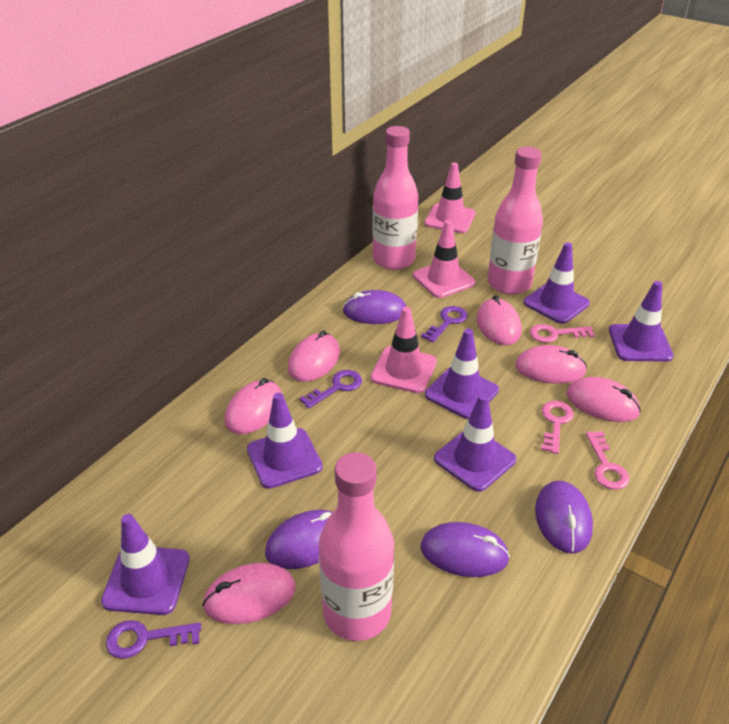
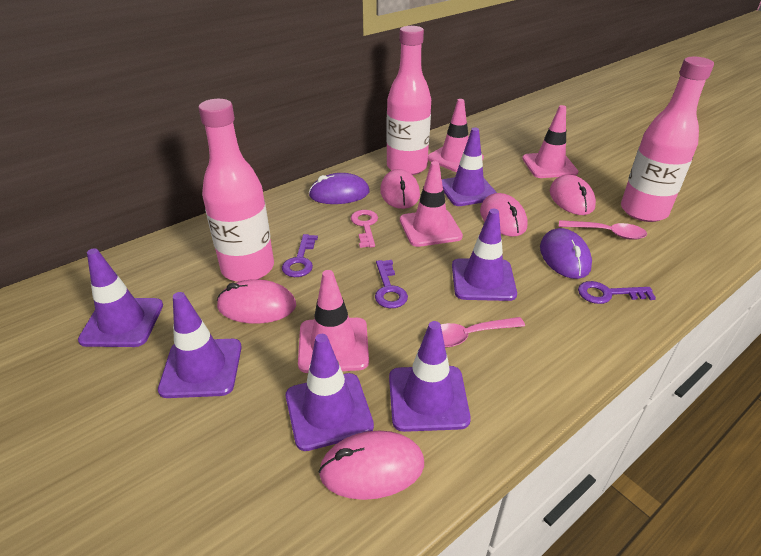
pink key: 3 -> 1
pink mouse: 6 -> 5
pink spoon: 0 -> 2
pink traffic cone: 3 -> 4
purple mouse: 4 -> 2

